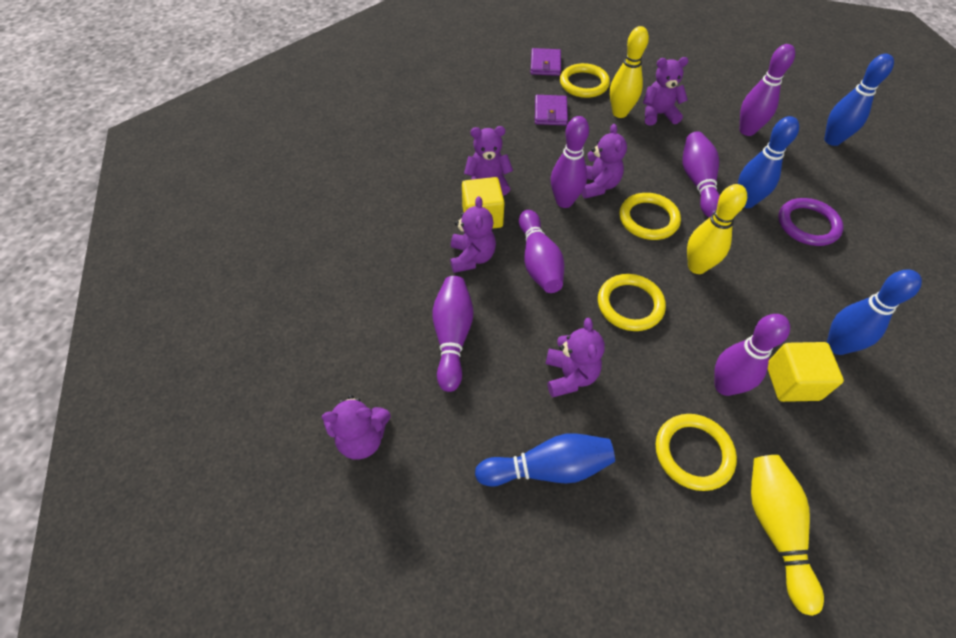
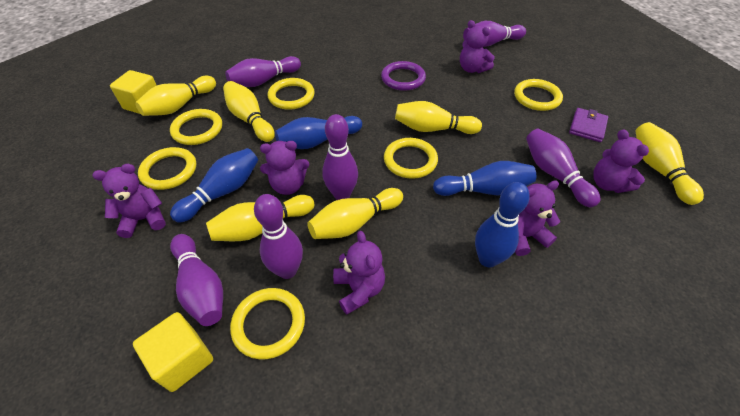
purple wallet: 2 -> 1
yellow bowling pin: 3 -> 6
yellow ring: 4 -> 6

